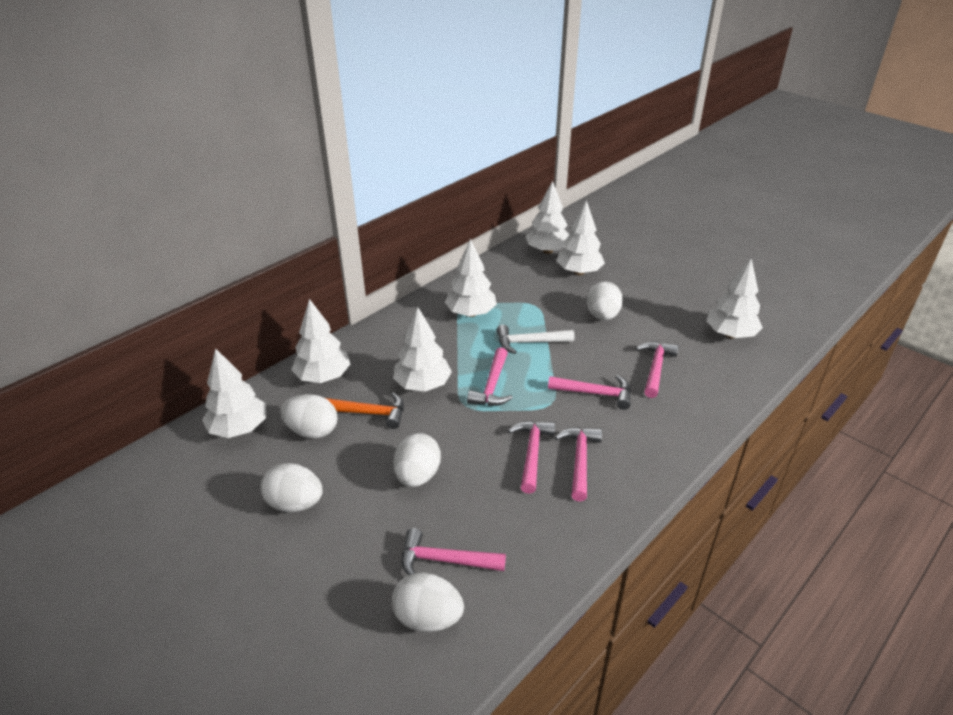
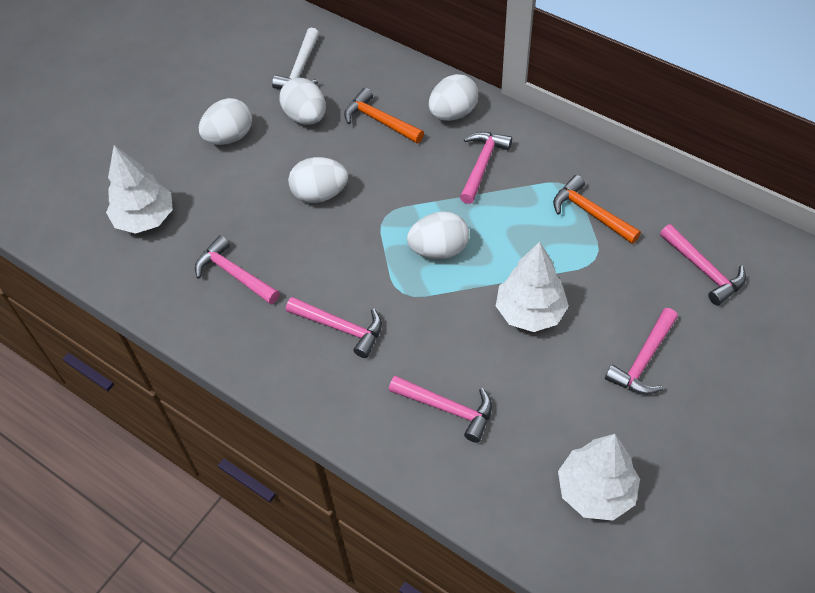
orange hammer: 1 -> 2
white tree: 7 -> 3

